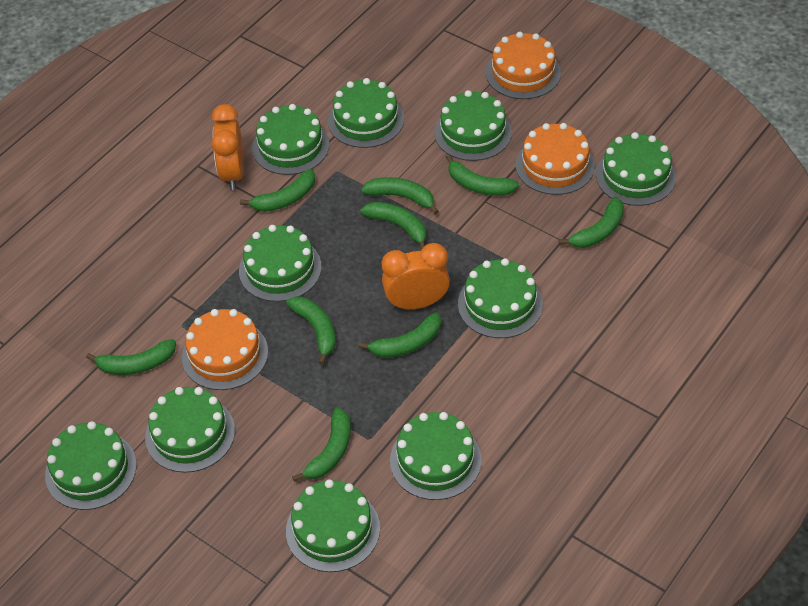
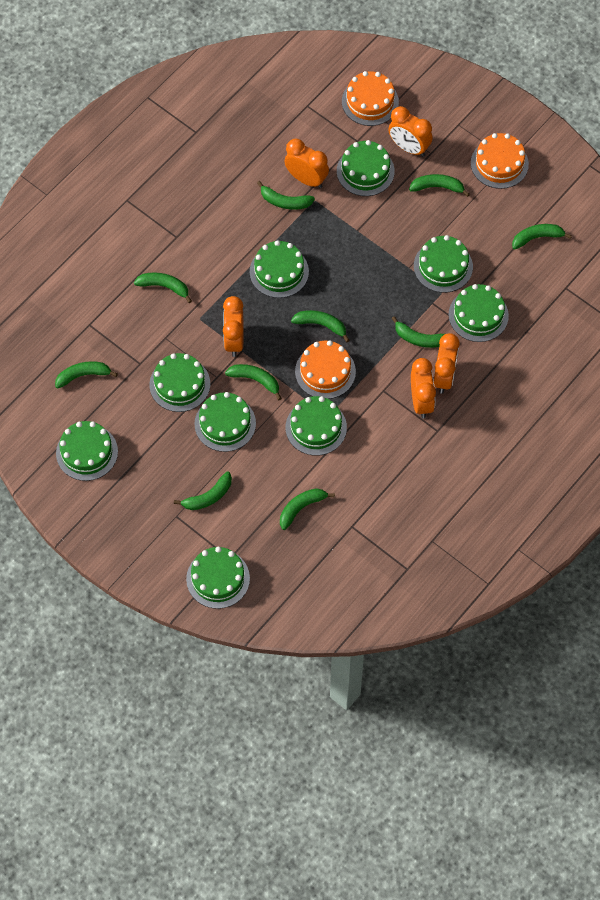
green banana: 9 -> 10
green cake: 10 -> 9
orange clock: 2 -> 5

